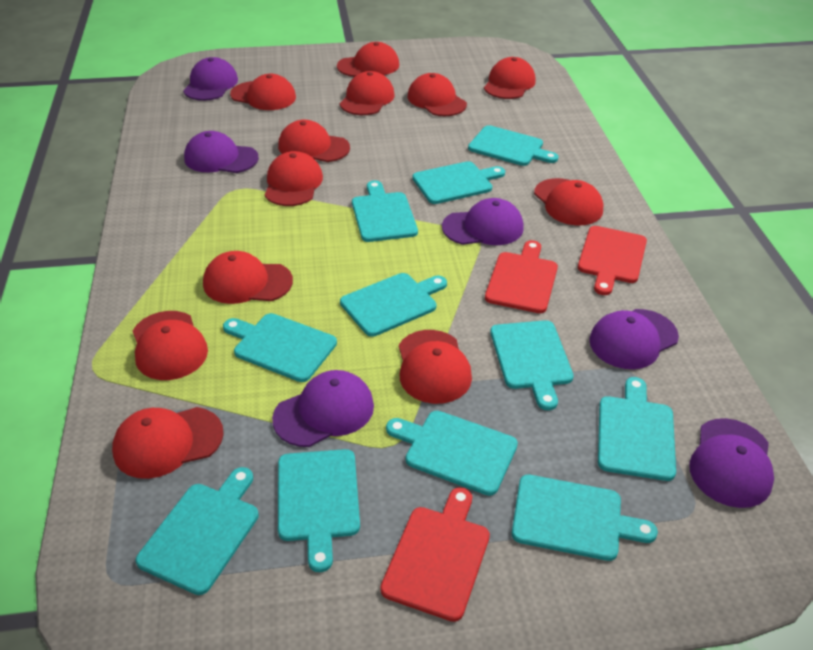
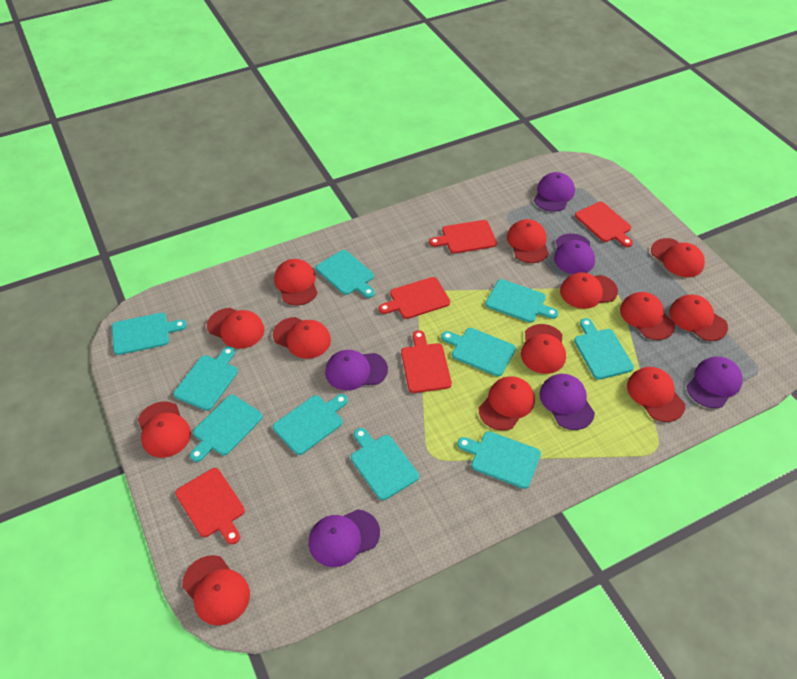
red cap: 12 -> 13
red cutting board: 3 -> 5
turquoise cutting board: 11 -> 10

